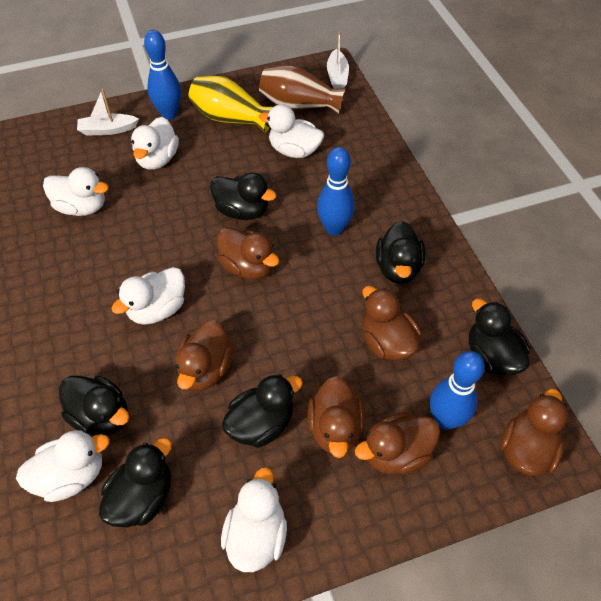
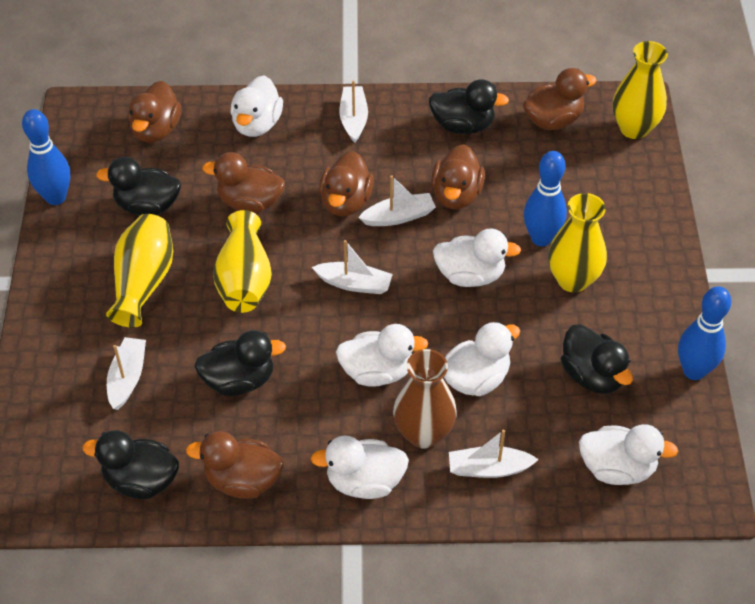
black duck: 6 -> 5
white boat: 2 -> 5
yellow vase: 1 -> 4

